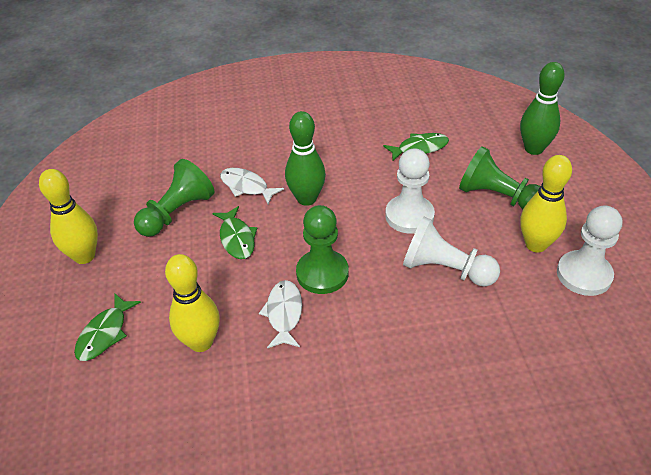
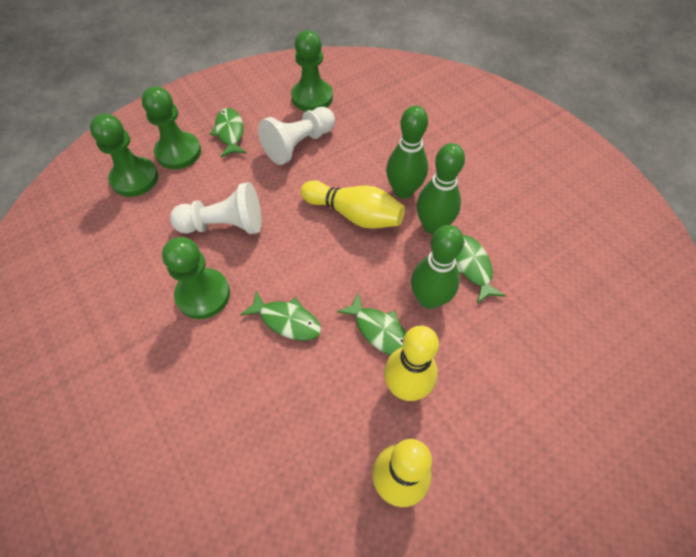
green bowling pin: 2 -> 3
green fish: 3 -> 4
green pawn: 3 -> 4
white fish: 2 -> 0
white pawn: 3 -> 2

